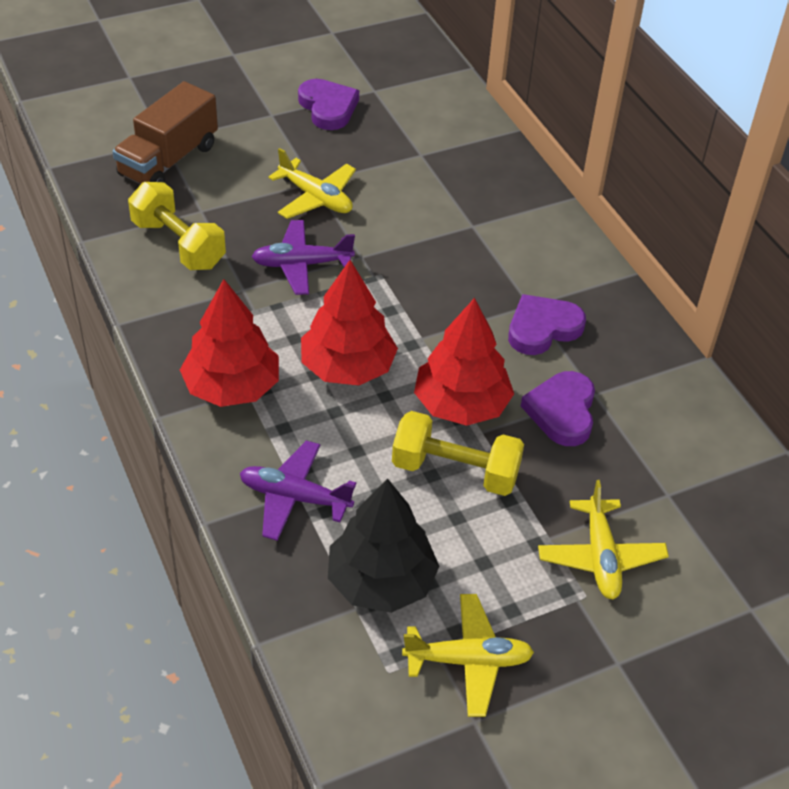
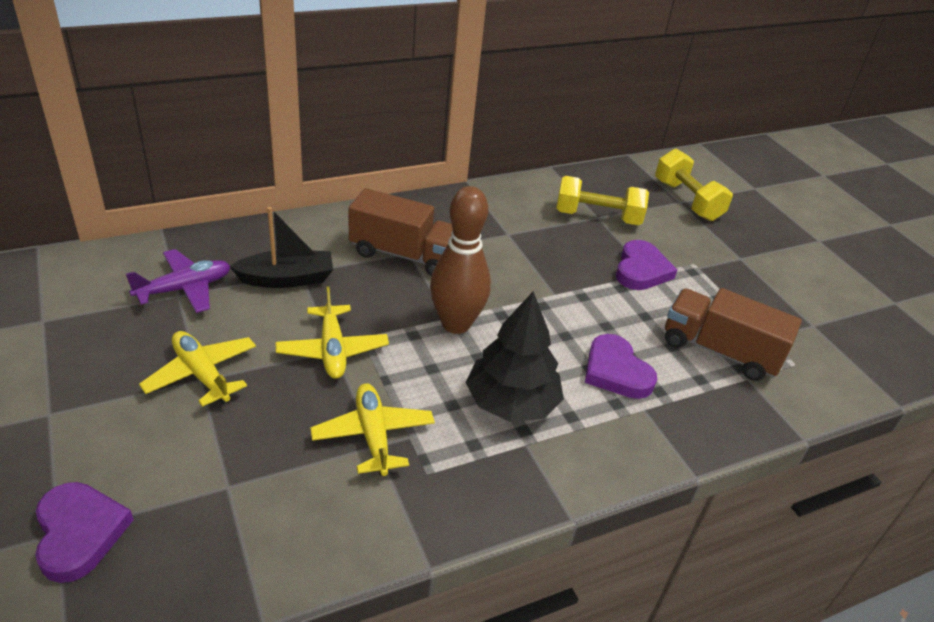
black boat: 0 -> 1
brown bowling pin: 0 -> 1
brown truck: 1 -> 2
purple plane: 2 -> 1
red tree: 3 -> 0

